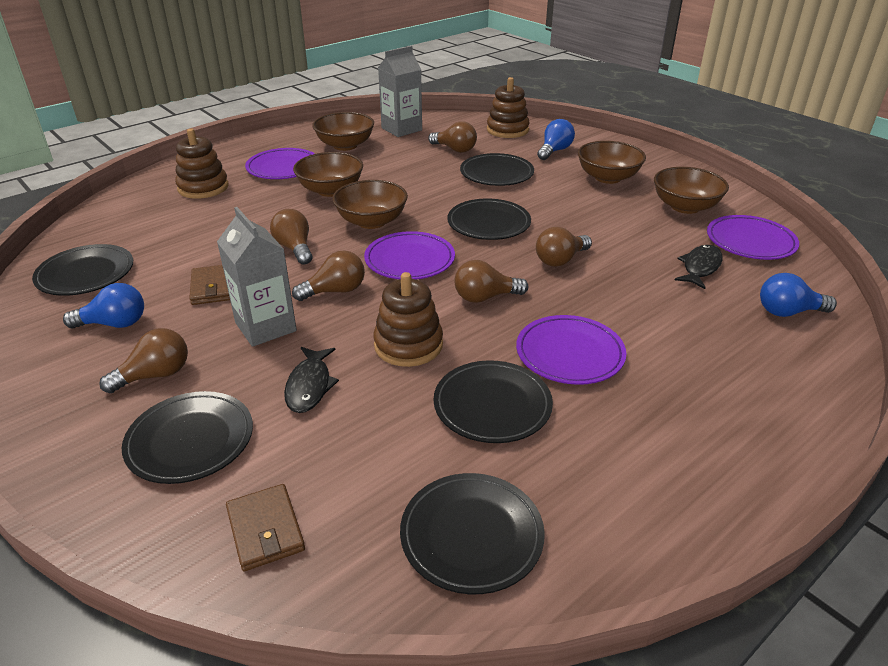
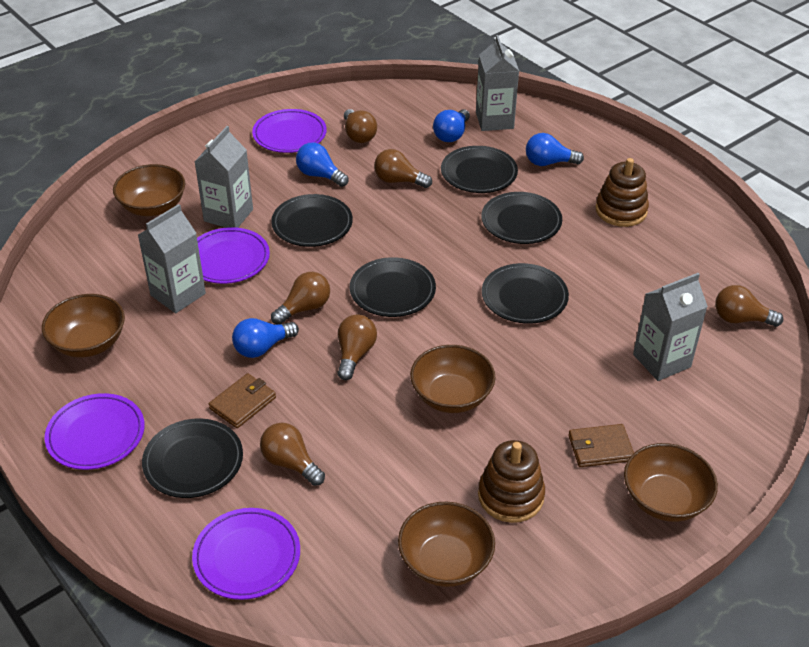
black fish: 2 -> 0
blue light bulb: 3 -> 4
brown stacking toy: 3 -> 2
grey carton: 2 -> 4

